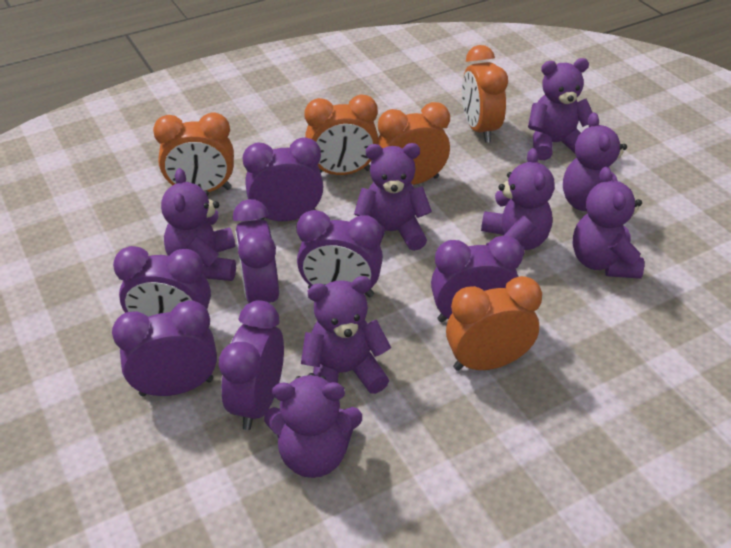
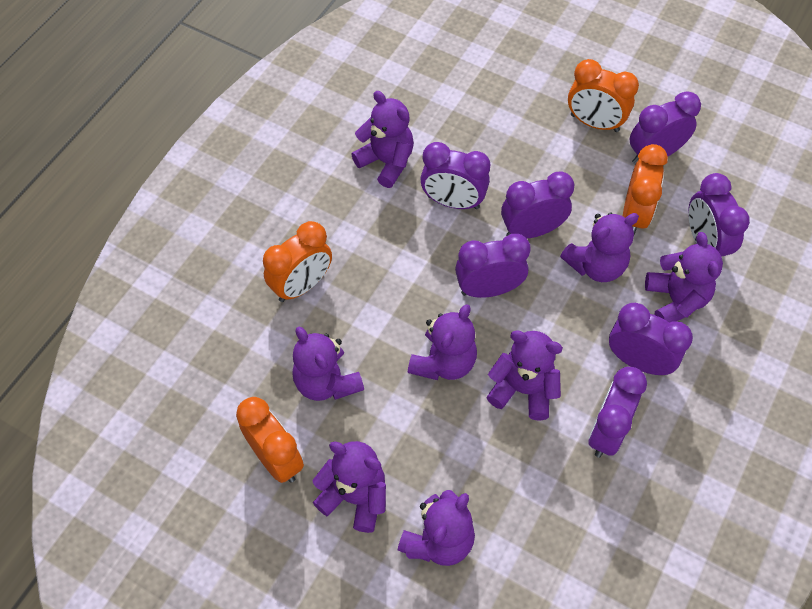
orange clock: 5 -> 4

